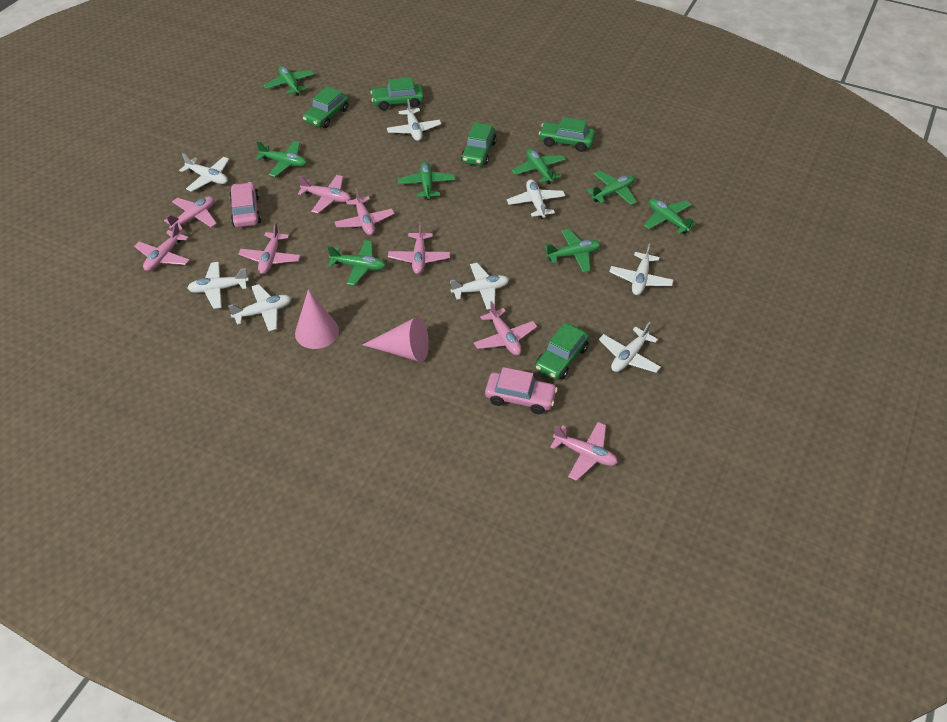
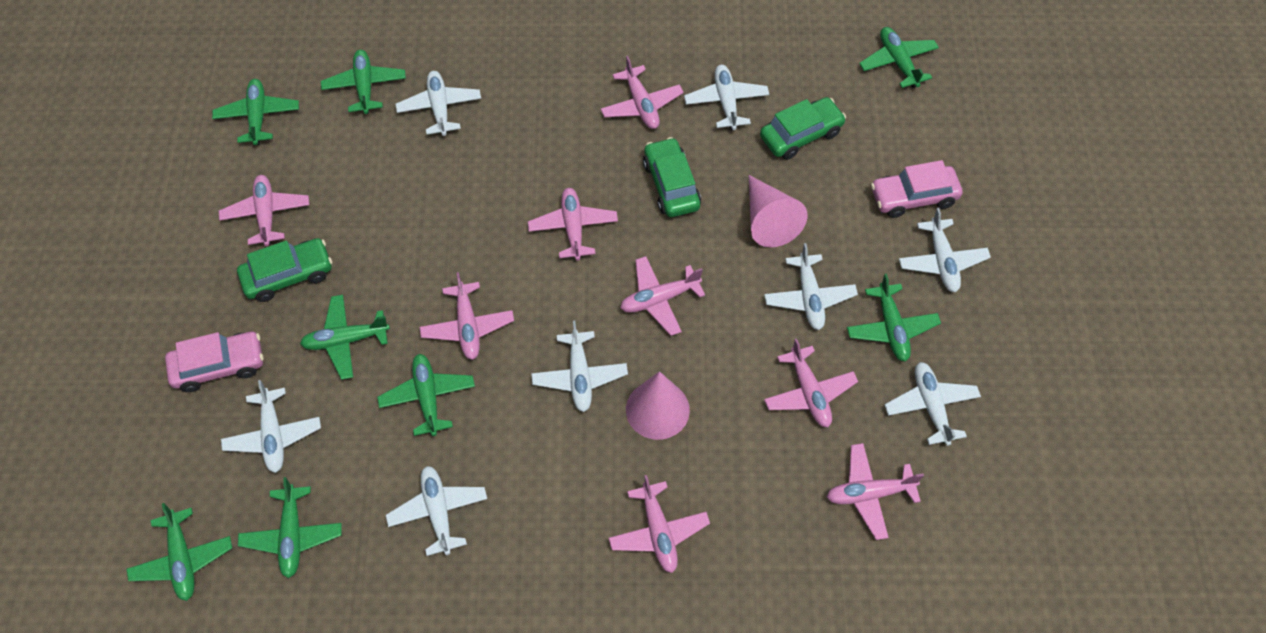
green car: 5 -> 3

